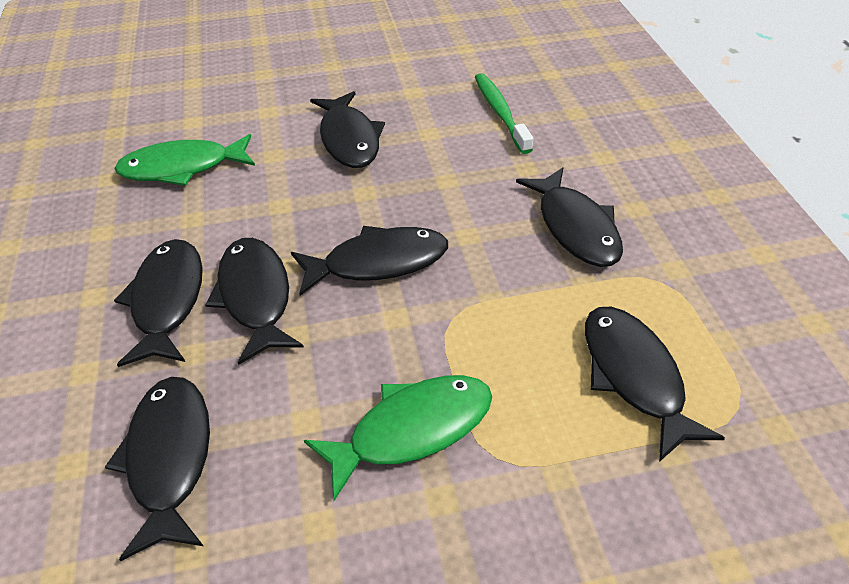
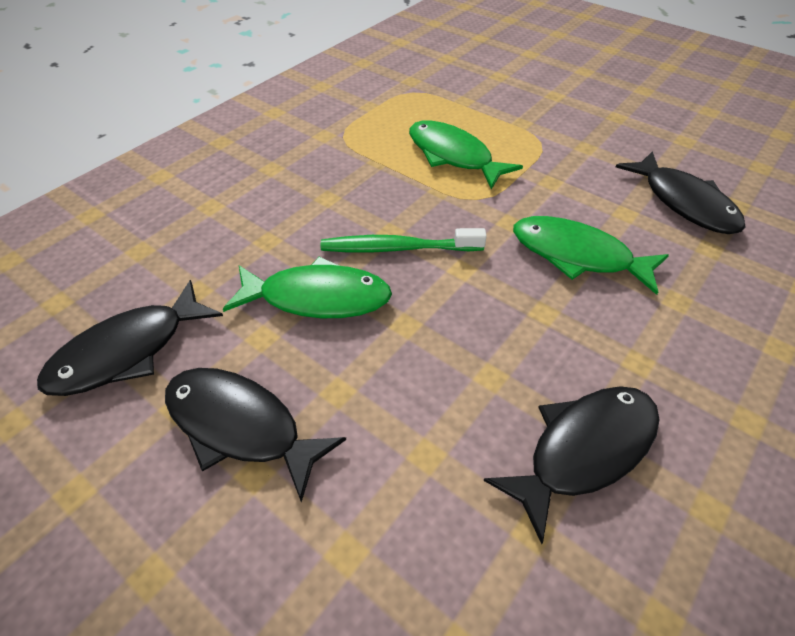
black fish: 7 -> 4
green fish: 2 -> 3

